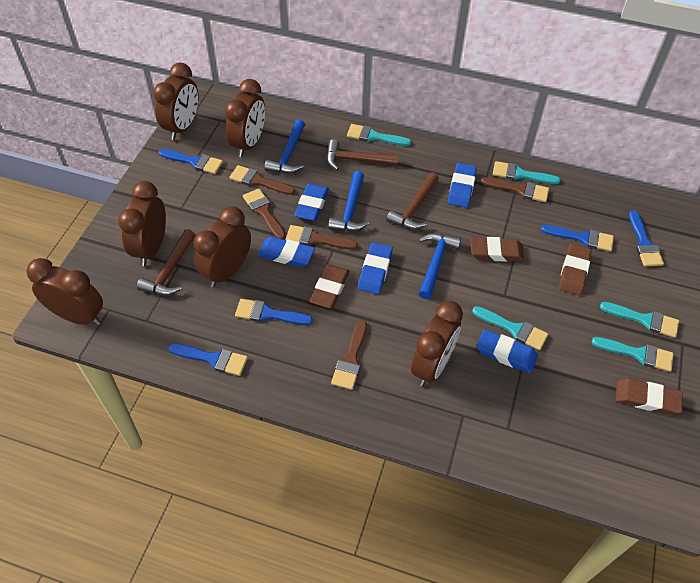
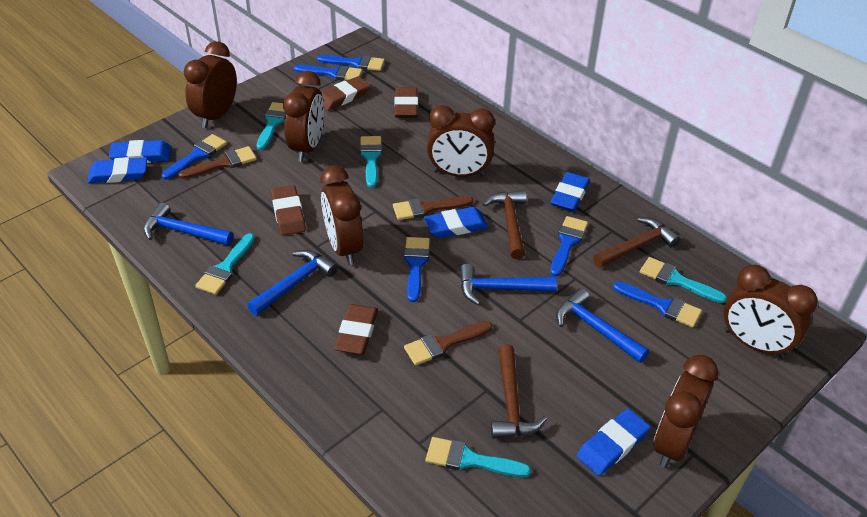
blue brush: 5 -> 6
blue hammer: 3 -> 4
brown brush: 5 -> 3

